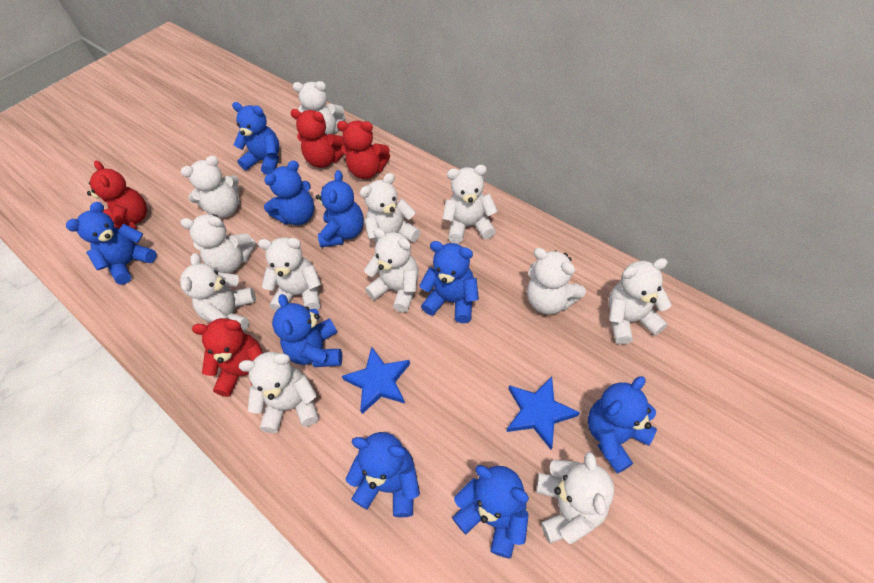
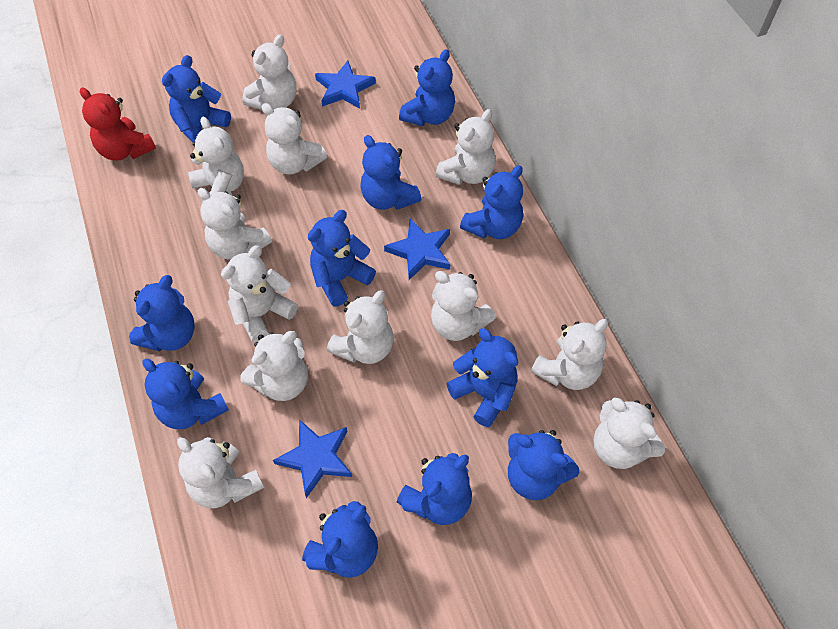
blue star: 2 -> 3
blue teddy bear: 9 -> 11
red teddy bear: 4 -> 1

